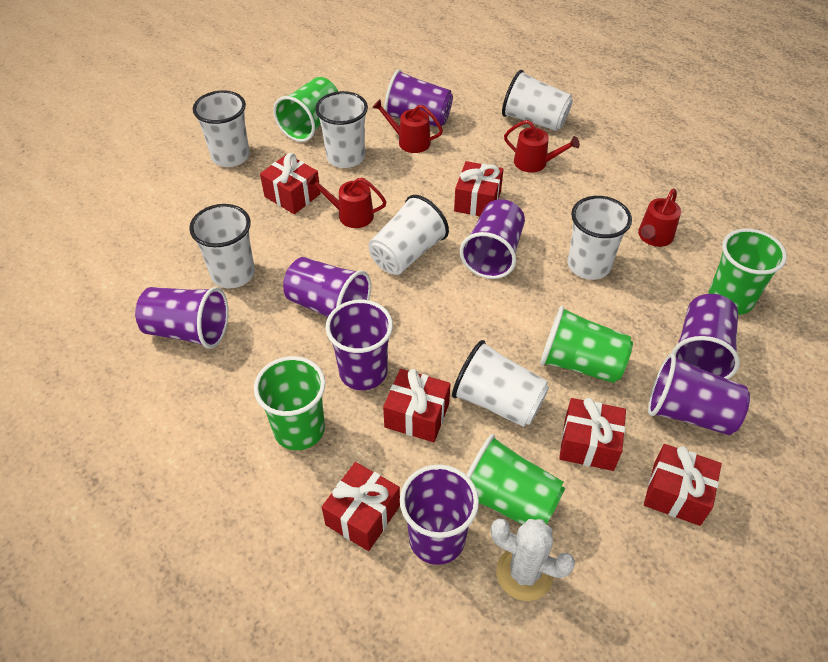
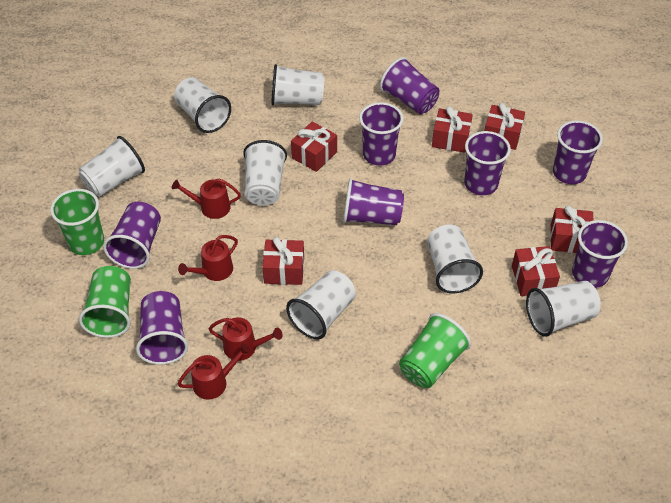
green cup: 5 -> 3
white cactus: 1 -> 0

